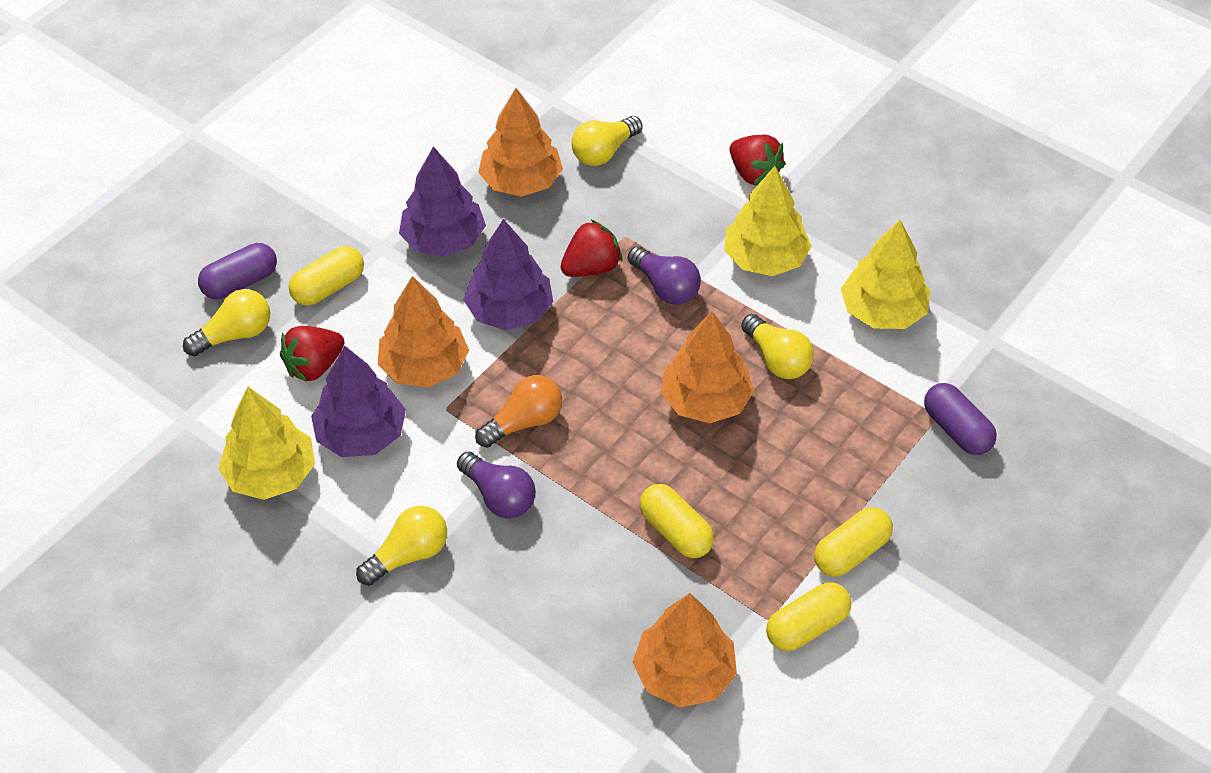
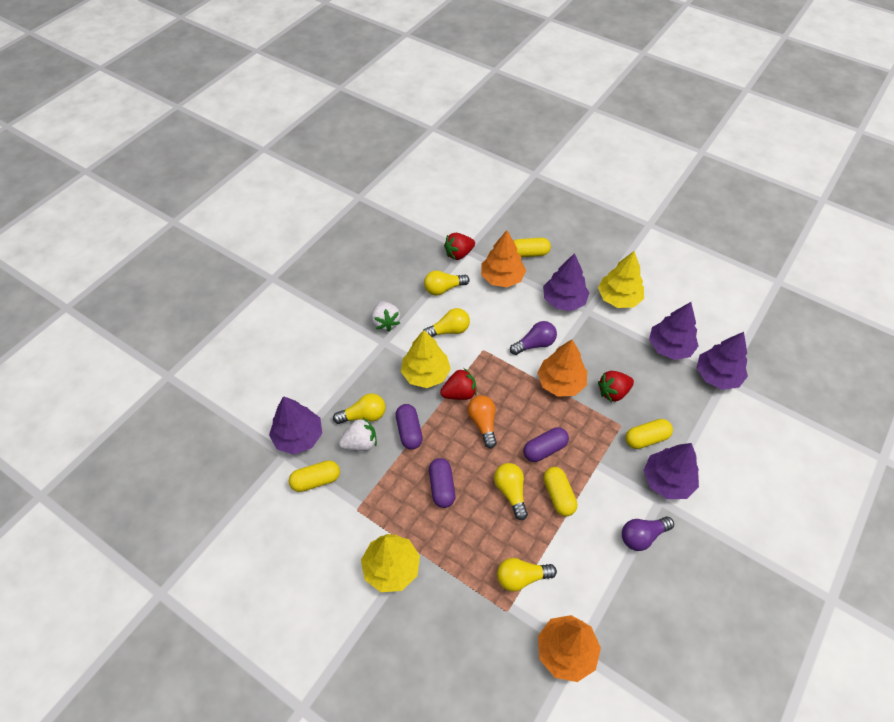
orange tree: 4 -> 3
purple capsule: 2 -> 3
purple tree: 3 -> 5
white strawberry: 0 -> 2
yellow light bulb: 4 -> 5

